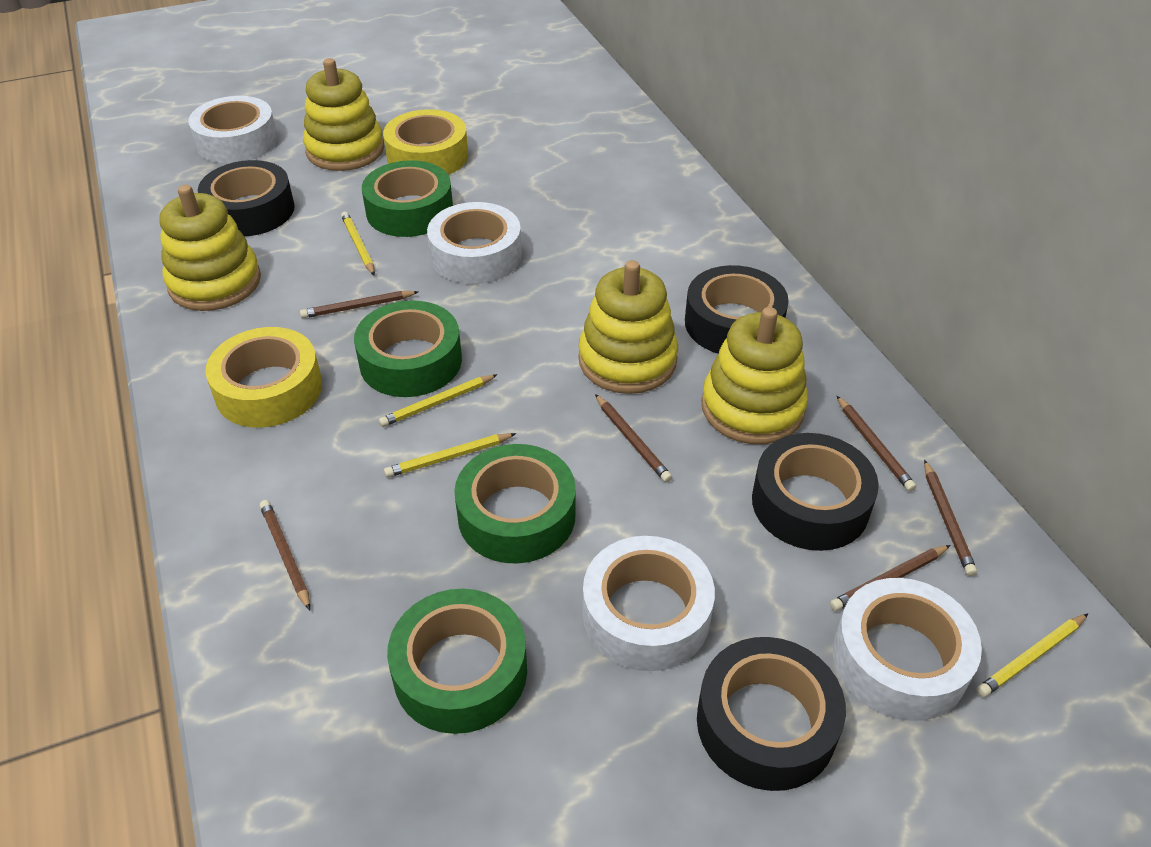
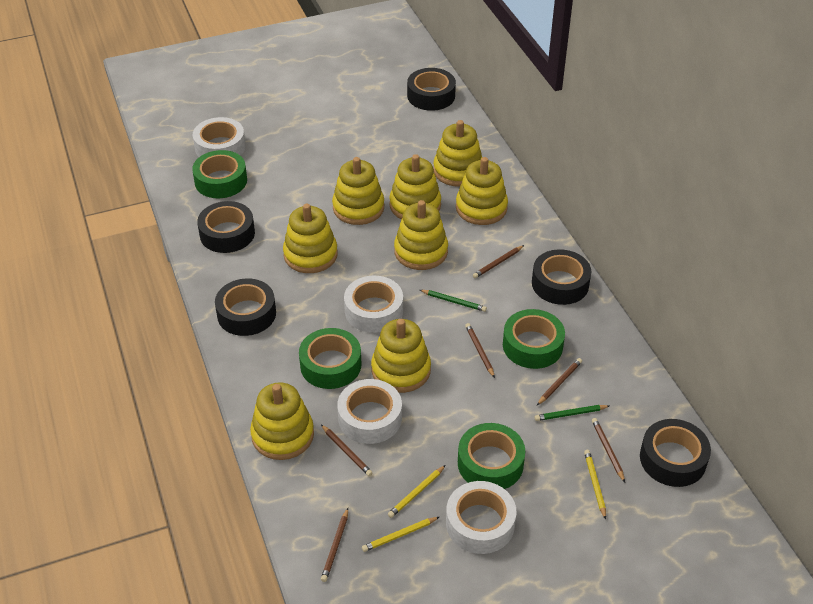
black tape: 4 -> 5
green pencil: 0 -> 2
yellow pencil: 4 -> 3
yellow stacking toy: 4 -> 8
yellow tape: 2 -> 0

